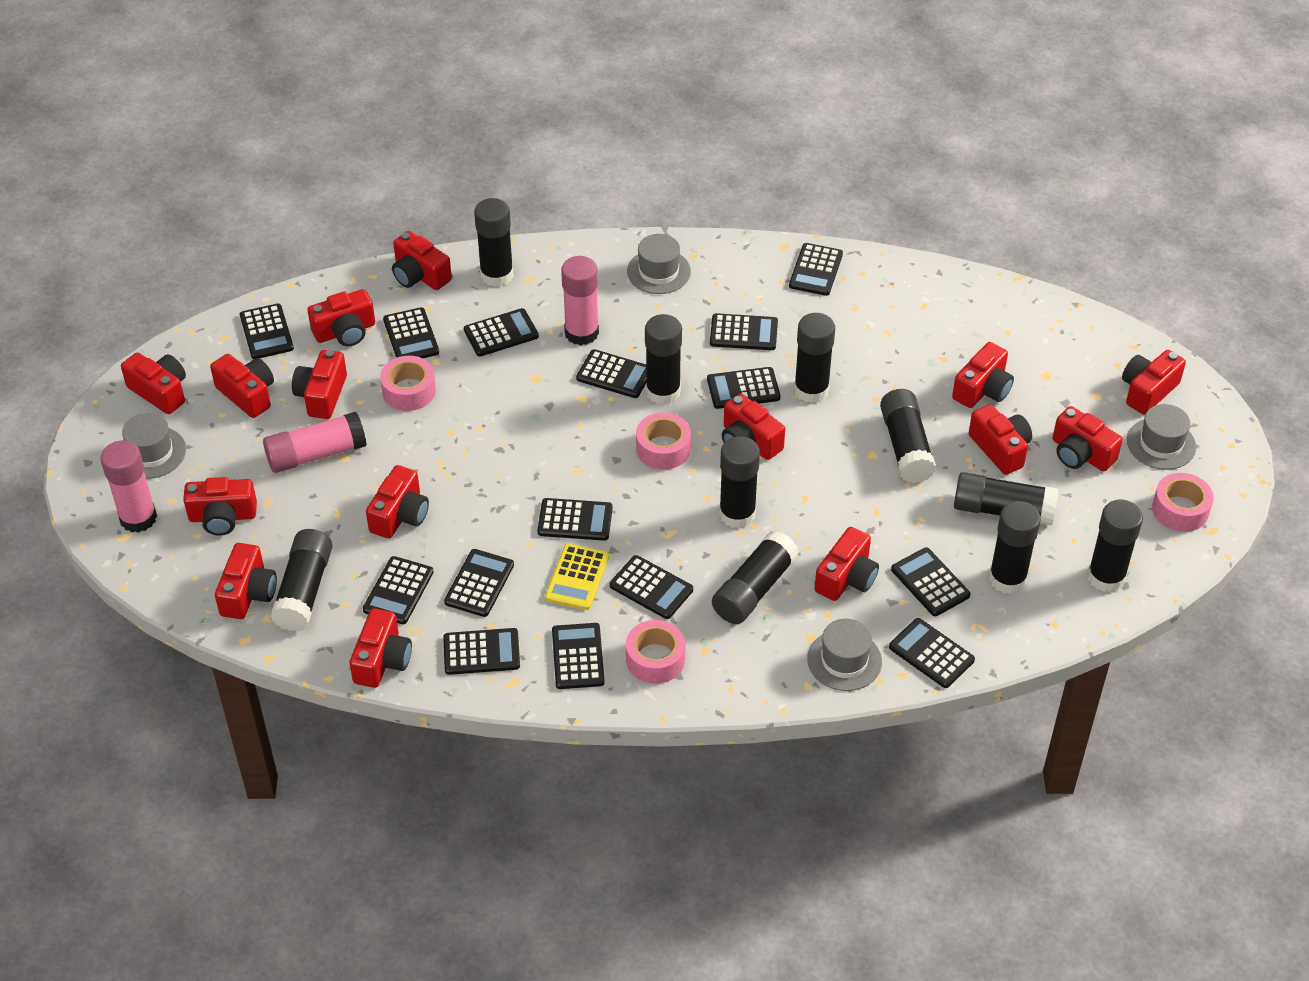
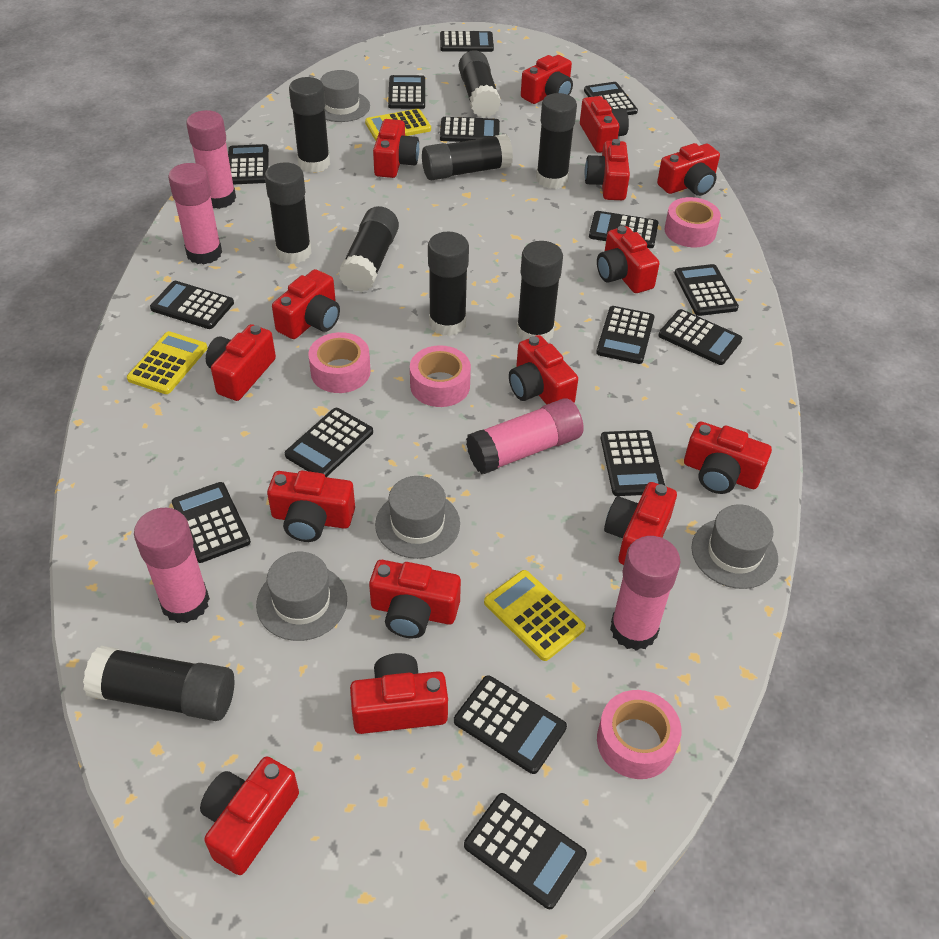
black glue stick: 10 -> 9
pink glue stick: 3 -> 5
yellow calculator: 1 -> 3

